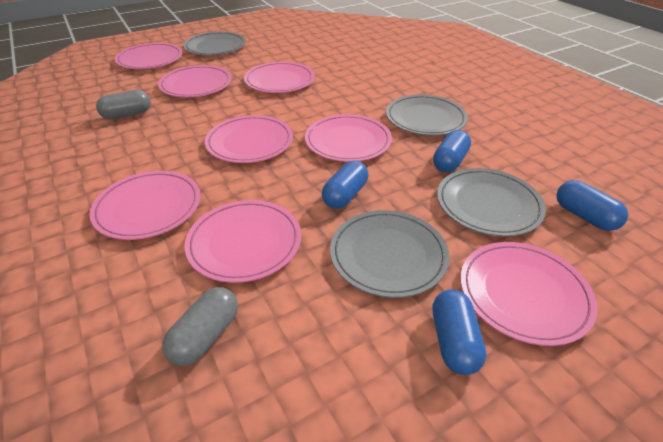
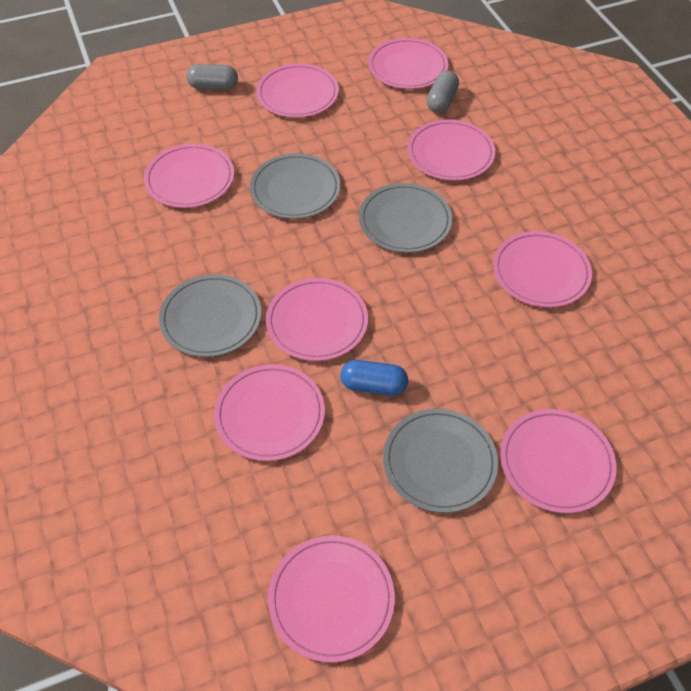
blue capsule: 4 -> 1
pink plate: 8 -> 9

